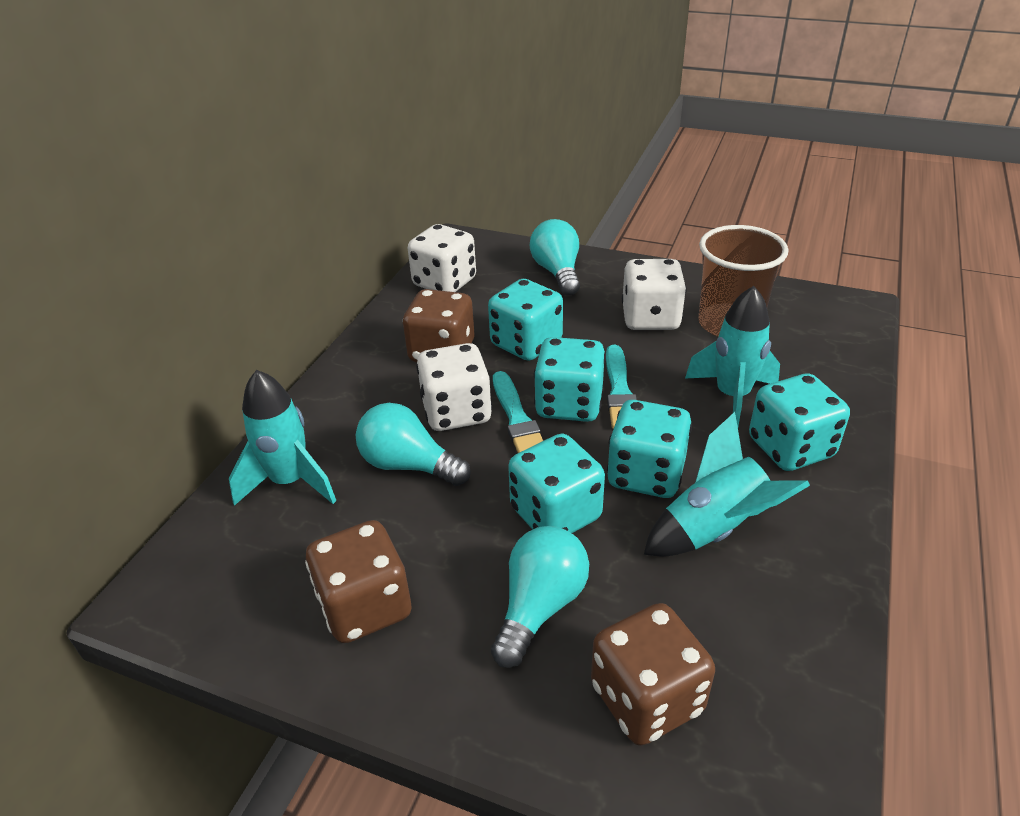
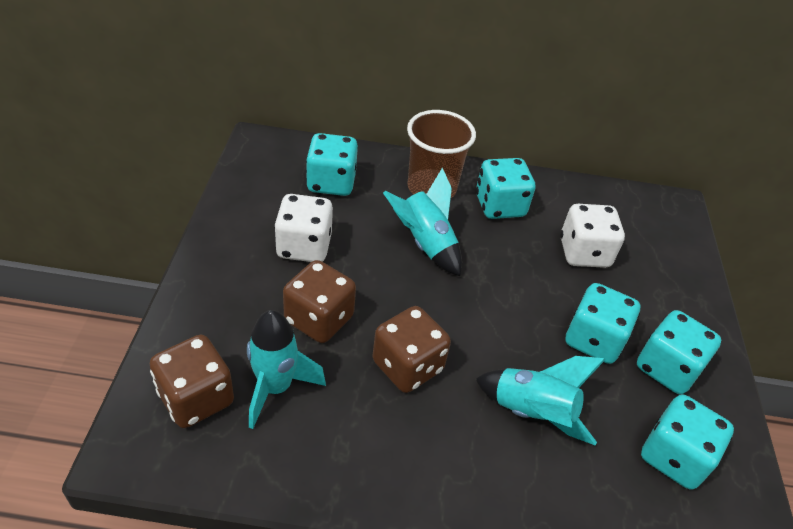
turquoise brush: 2 -> 0
turquoise light bulb: 3 -> 0
white dice: 3 -> 2

